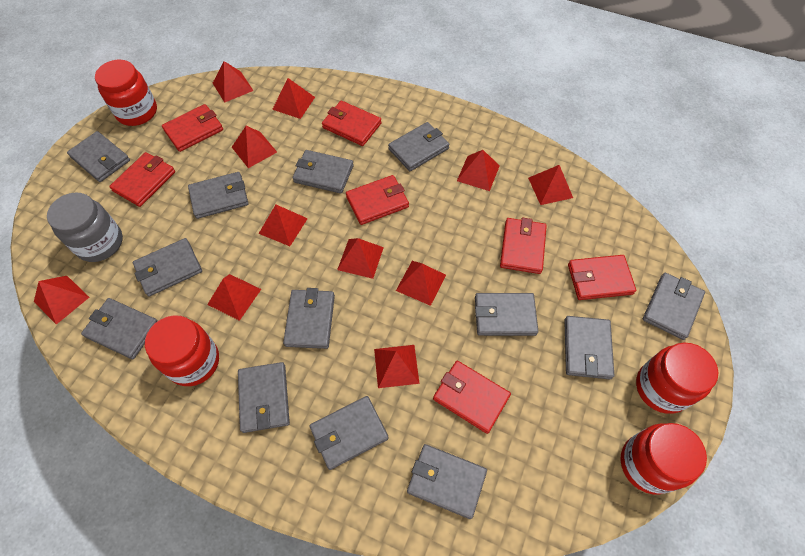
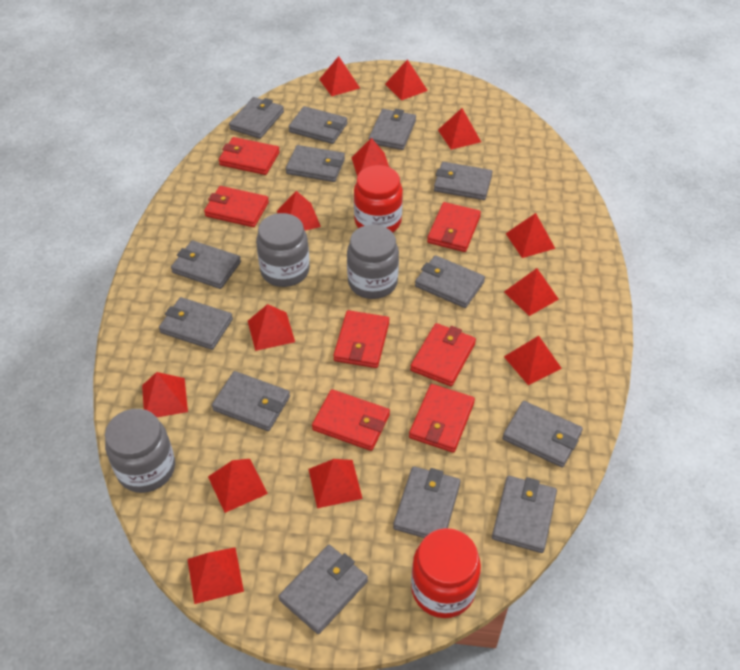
grey jar: 1 -> 3
red jar: 4 -> 2
red pyramid: 11 -> 13

